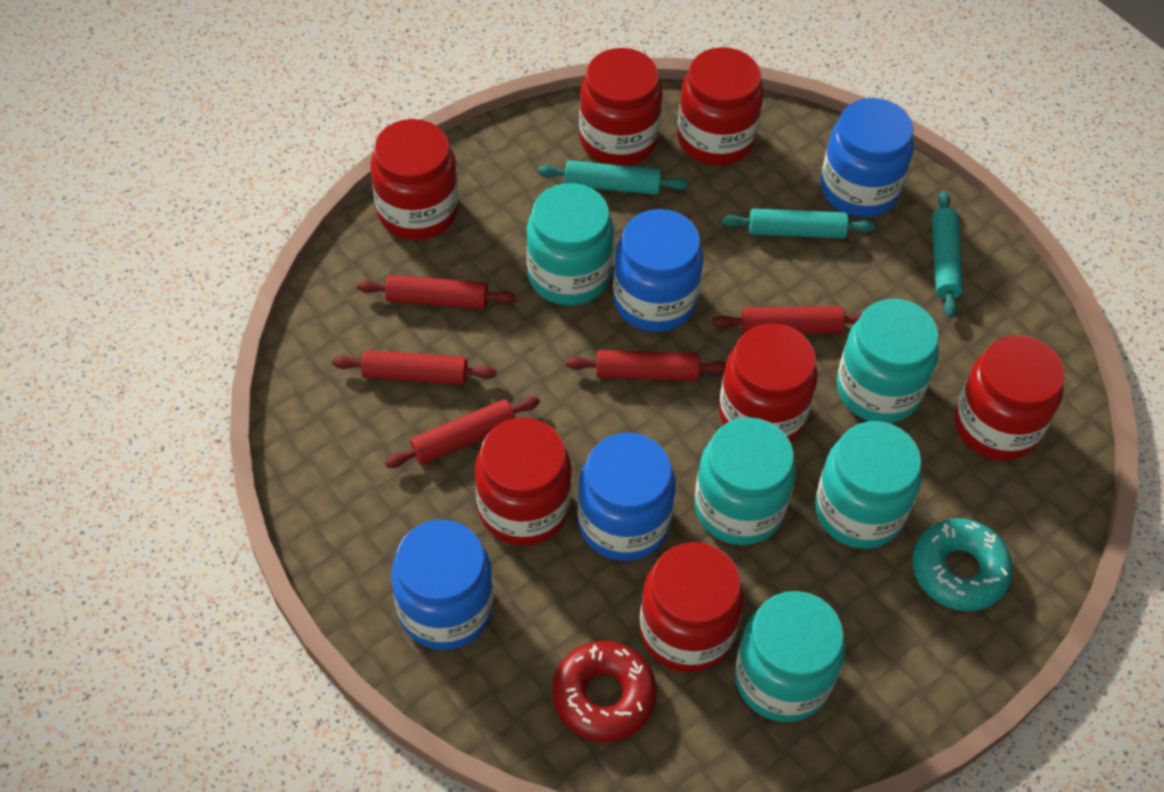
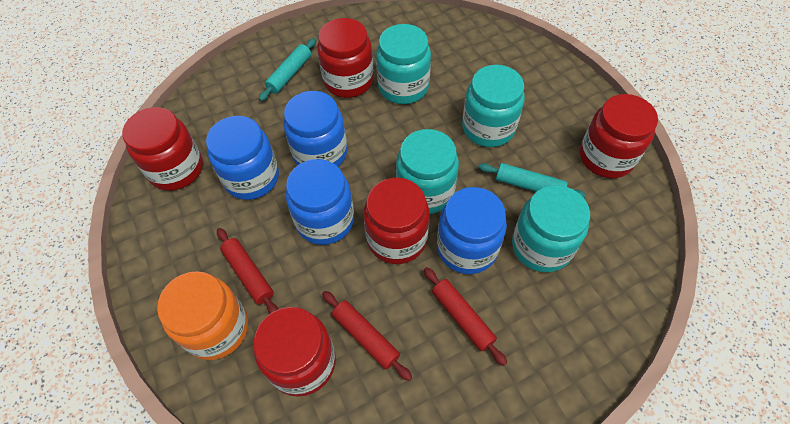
orange jar: 0 -> 1
red donut: 1 -> 0
red jar: 7 -> 5
red rolling pin: 5 -> 3
turquoise donut: 1 -> 0
turquoise jar: 5 -> 4
turquoise rolling pin: 3 -> 2

